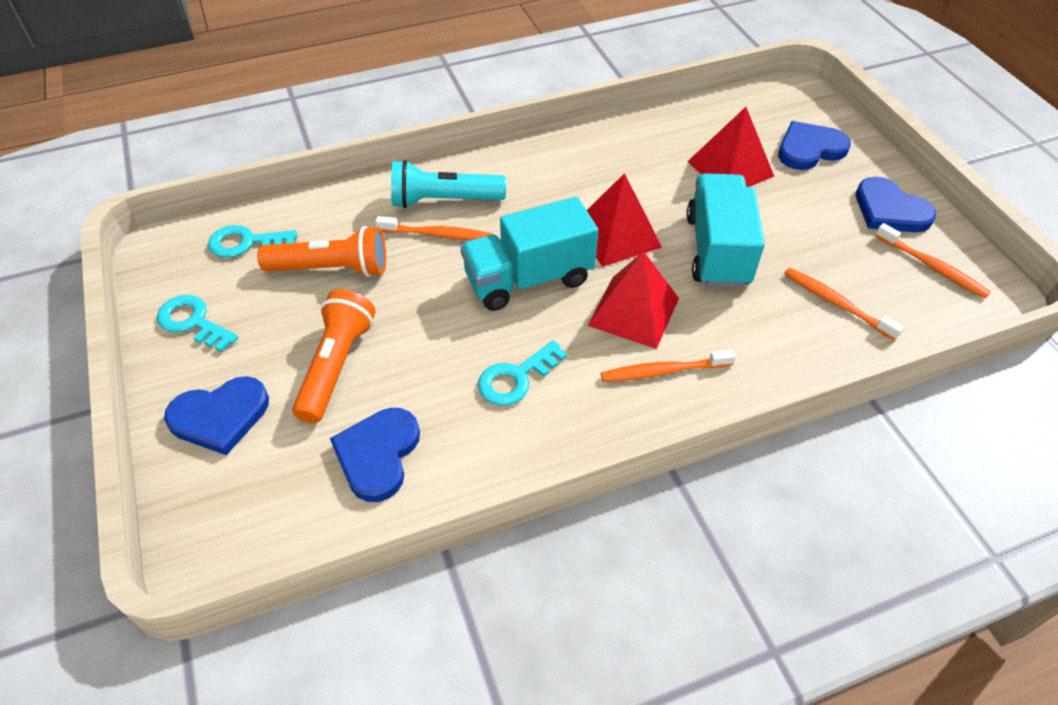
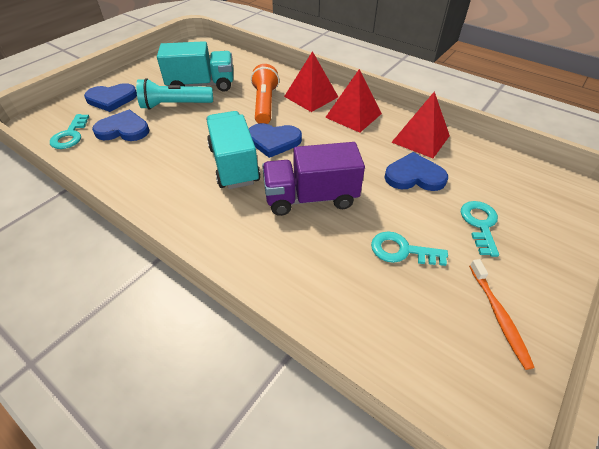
orange flashlight: 2 -> 1
orange toothbrush: 4 -> 1
purple truck: 0 -> 1

